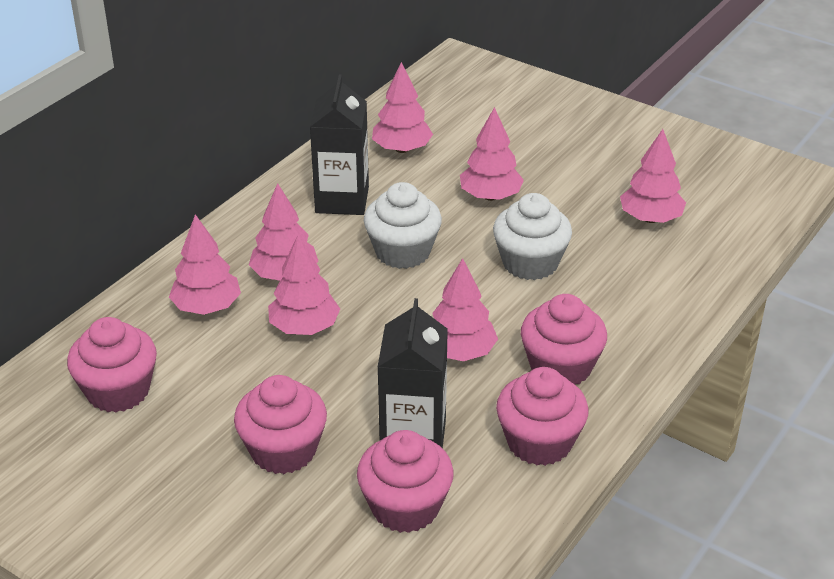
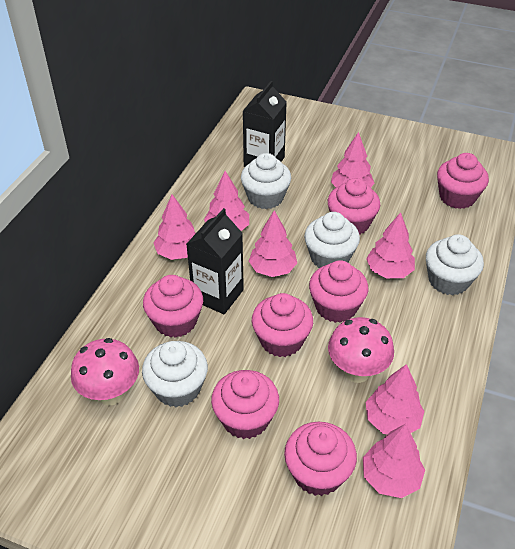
pink cupcake: 5 -> 7
pink mushroom: 0 -> 2
white cupcake: 2 -> 4

